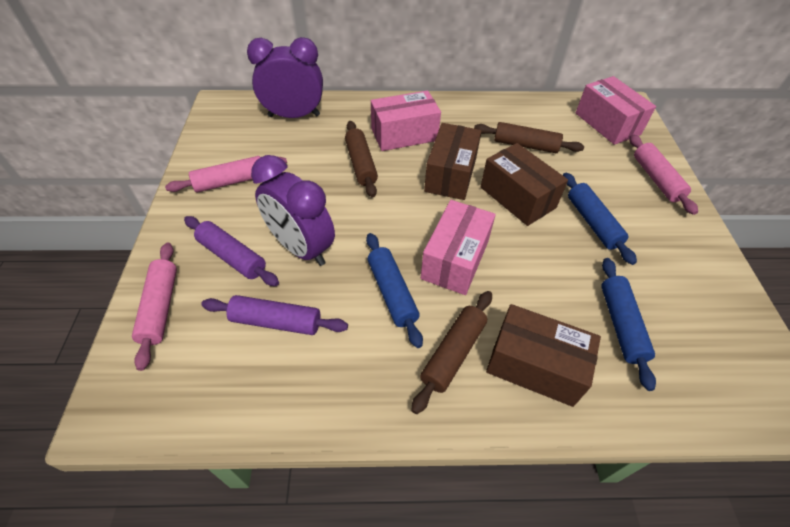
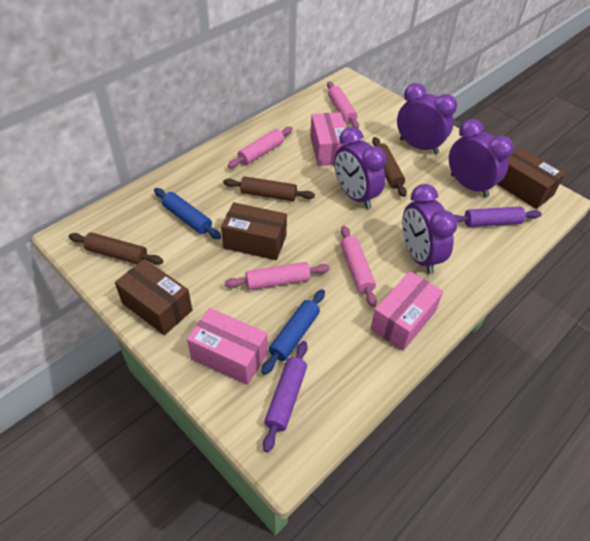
blue rolling pin: 3 -> 2
pink rolling pin: 3 -> 4
purple clock: 2 -> 4

